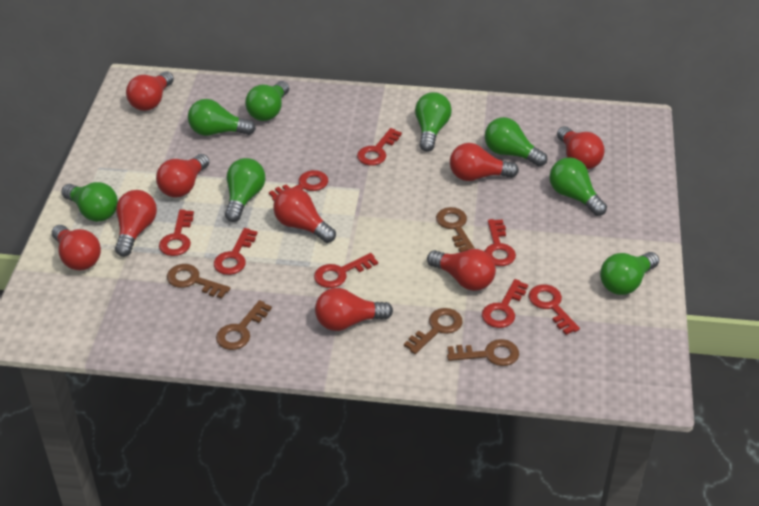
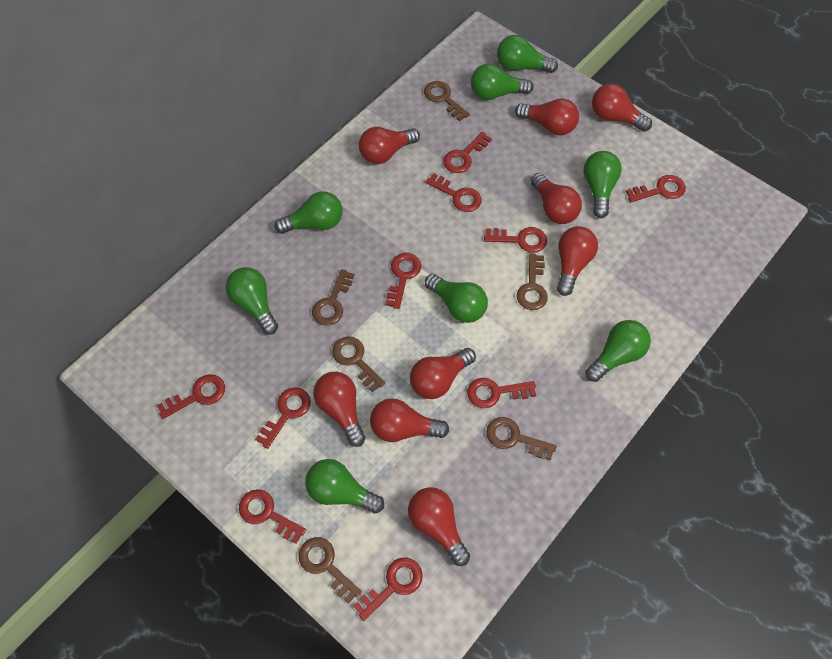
brown key: 5 -> 6
red key: 8 -> 10

